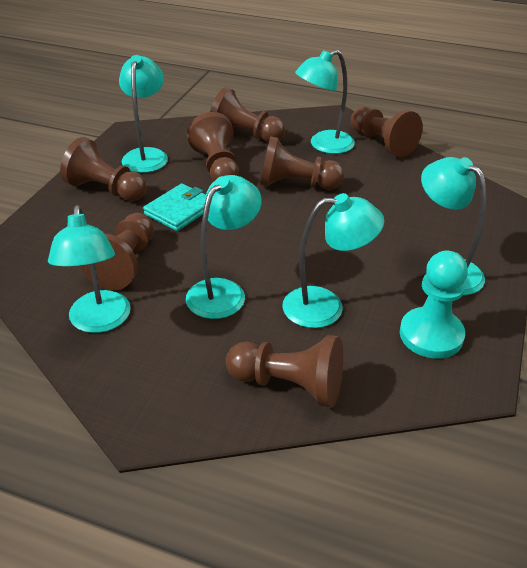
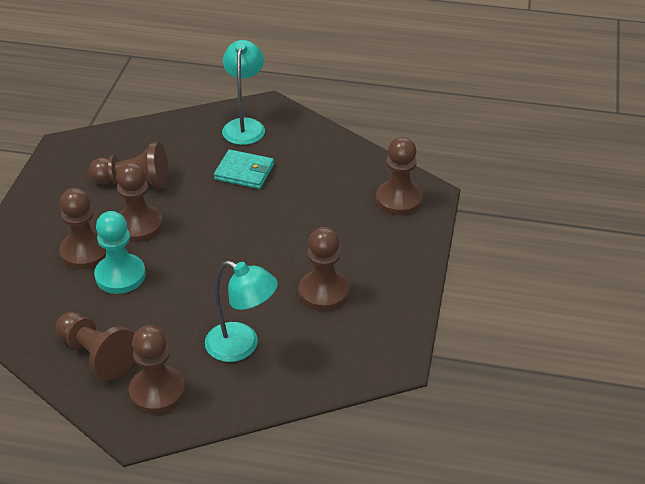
turquoise lamp: 6 -> 2

